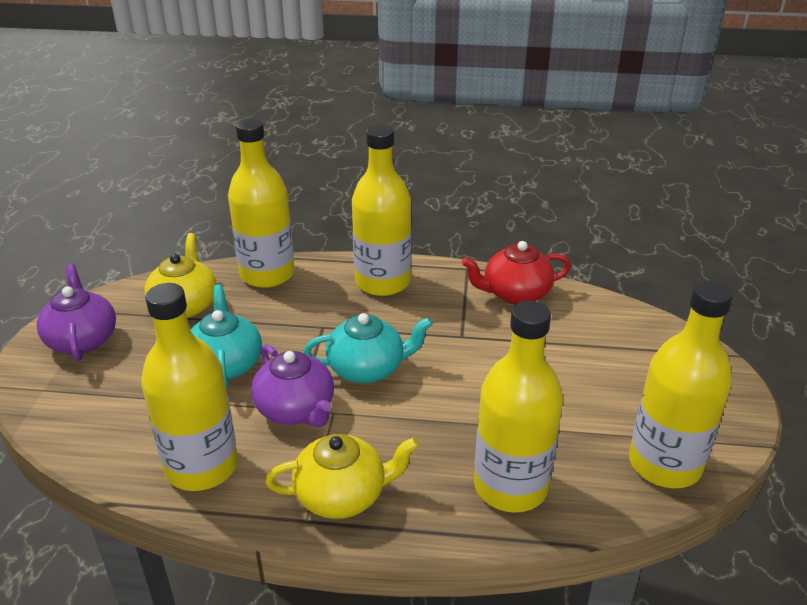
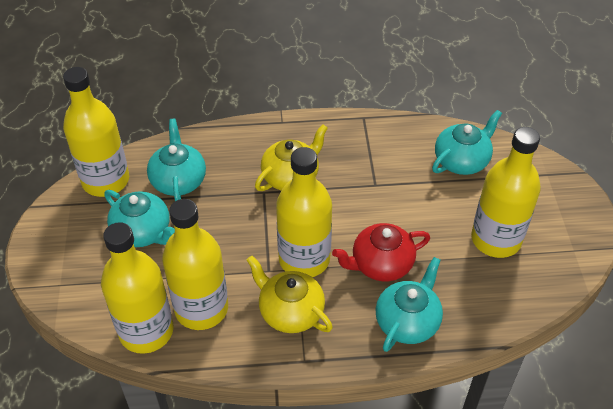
purple teapot: 2 -> 0
turquoise teapot: 2 -> 4

